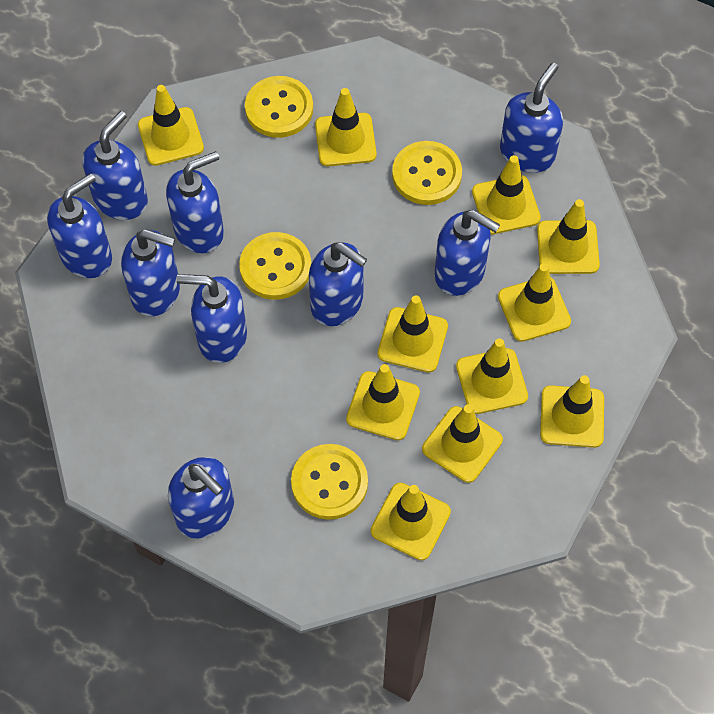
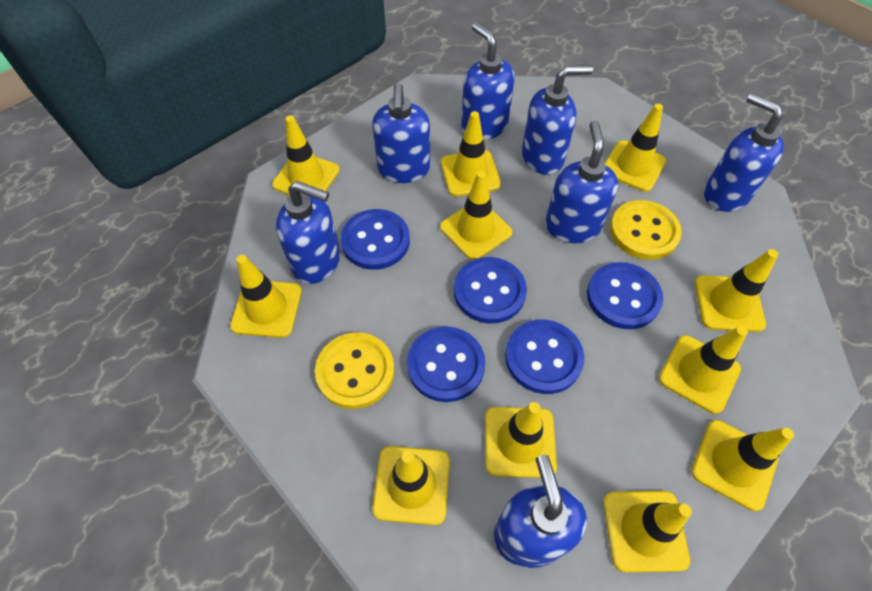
blue button: 0 -> 5
blue soap dispenser: 9 -> 7
yellow button: 4 -> 2

